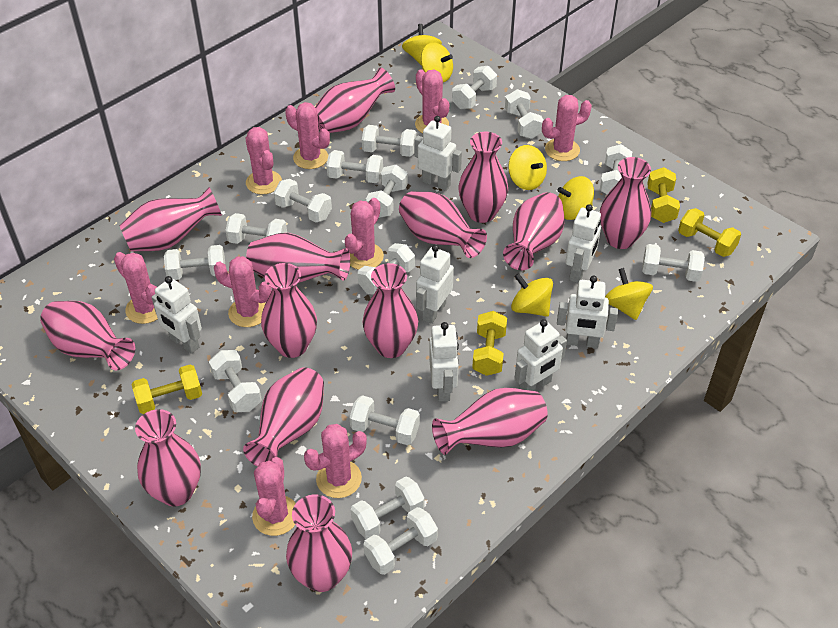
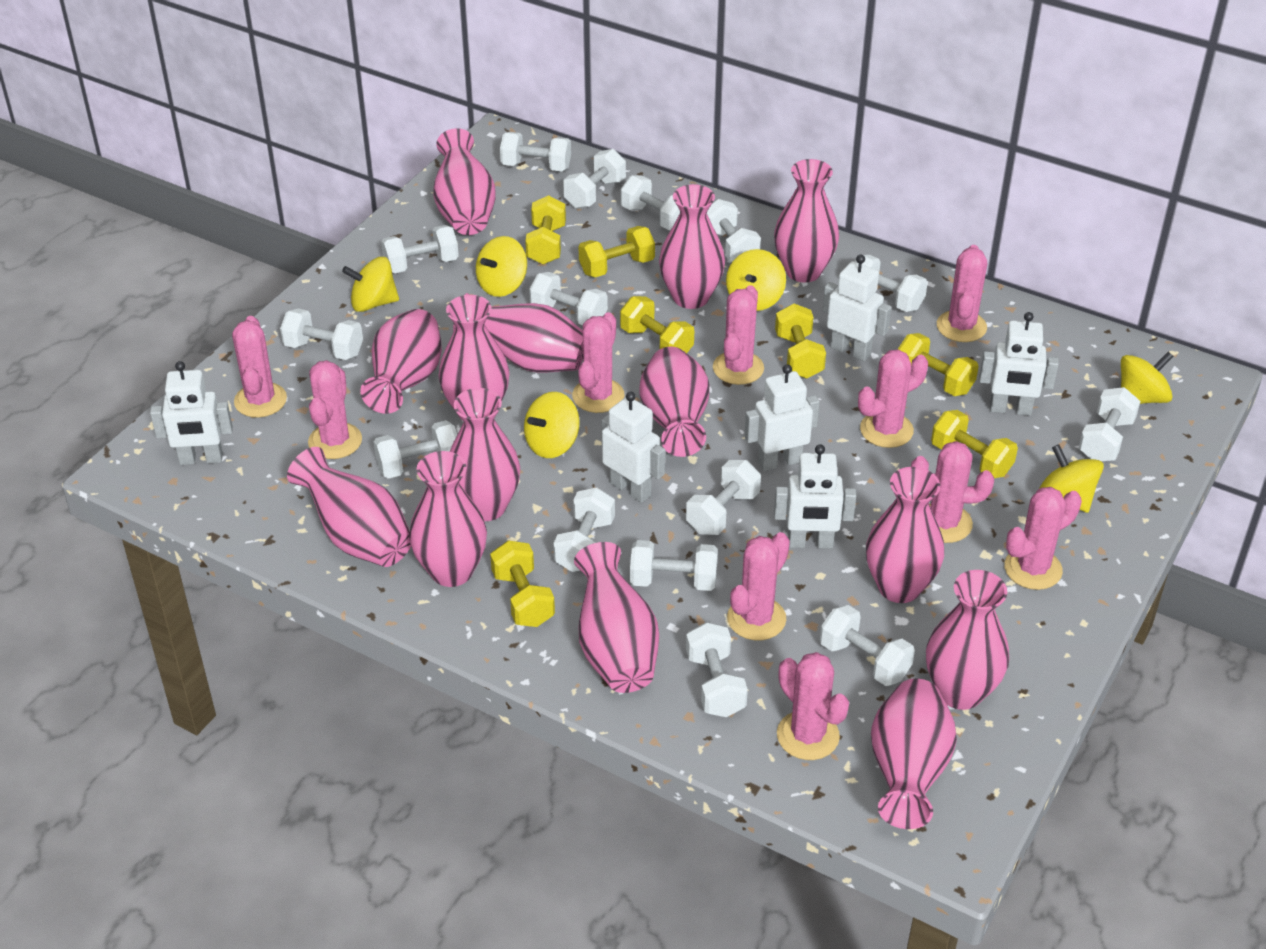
pink cactus: 9 -> 10
white robot: 7 -> 6
yellow dumbbell: 4 -> 7

